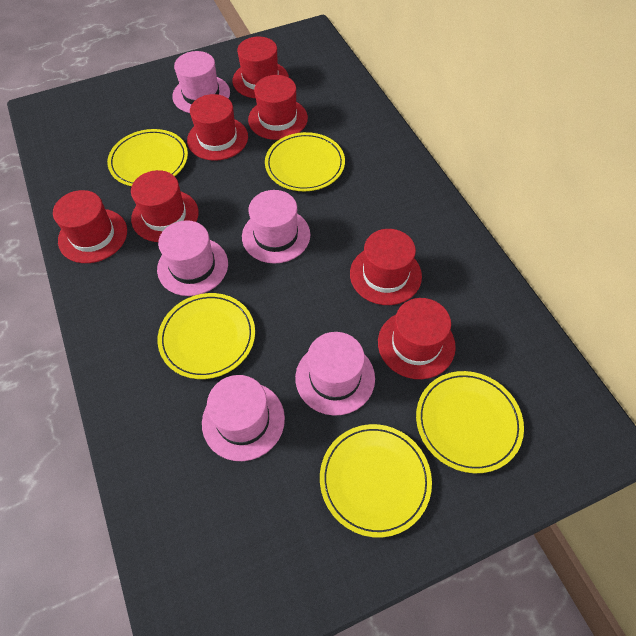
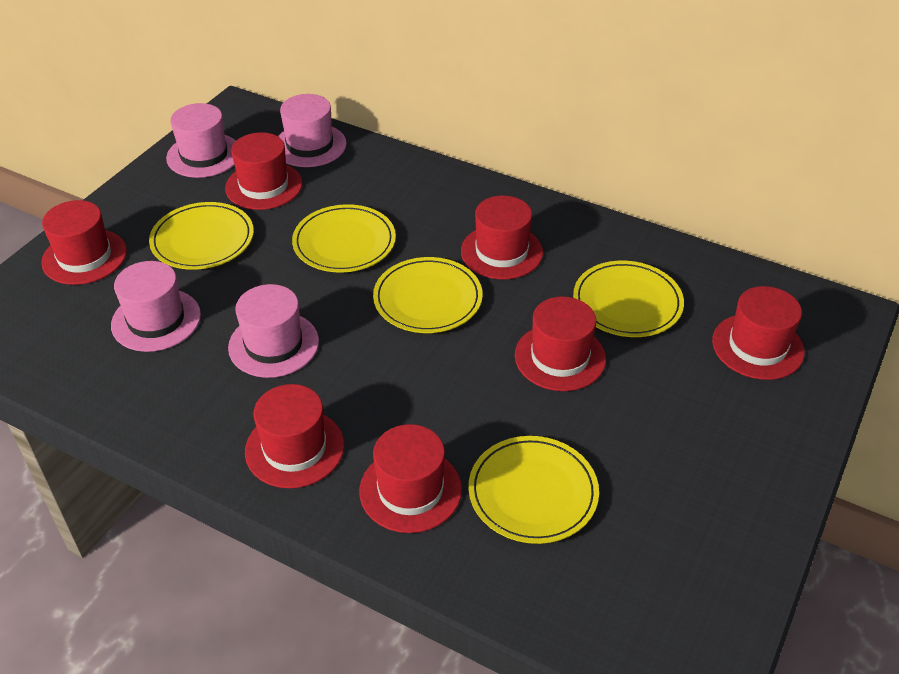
pink hat: 5 -> 4

